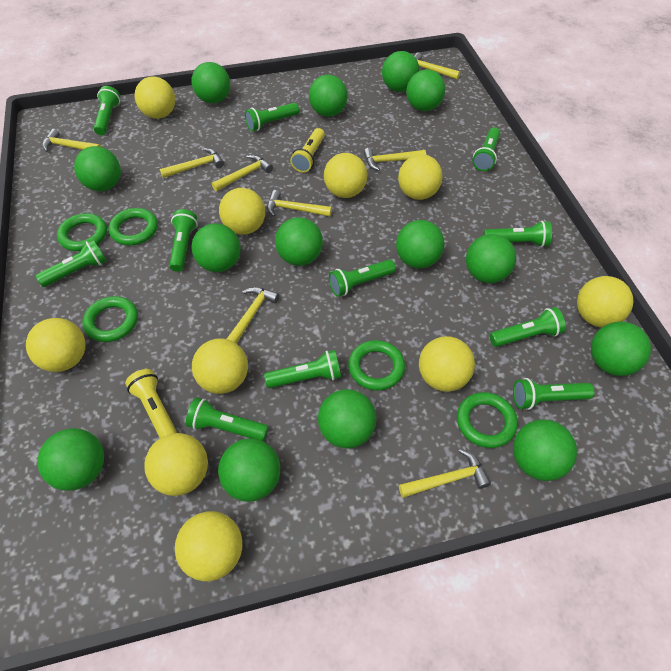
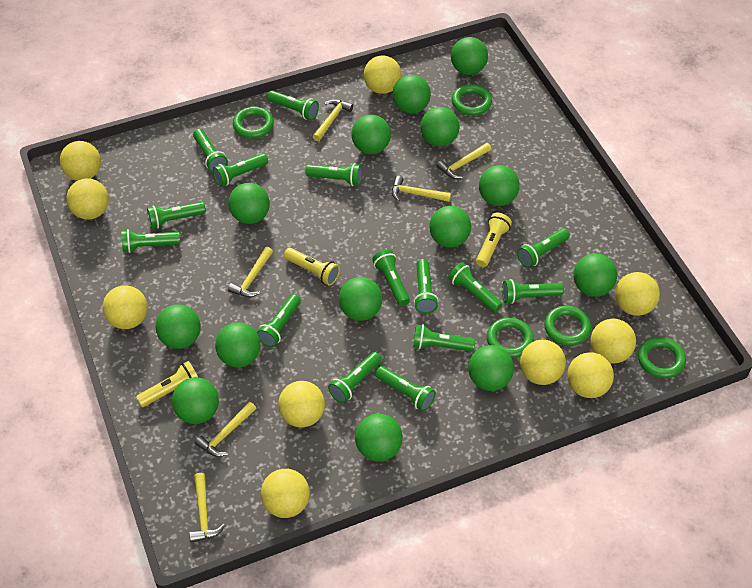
green flashlight: 11 -> 15
yellow flashlight: 2 -> 3
yellow hammer: 8 -> 6

